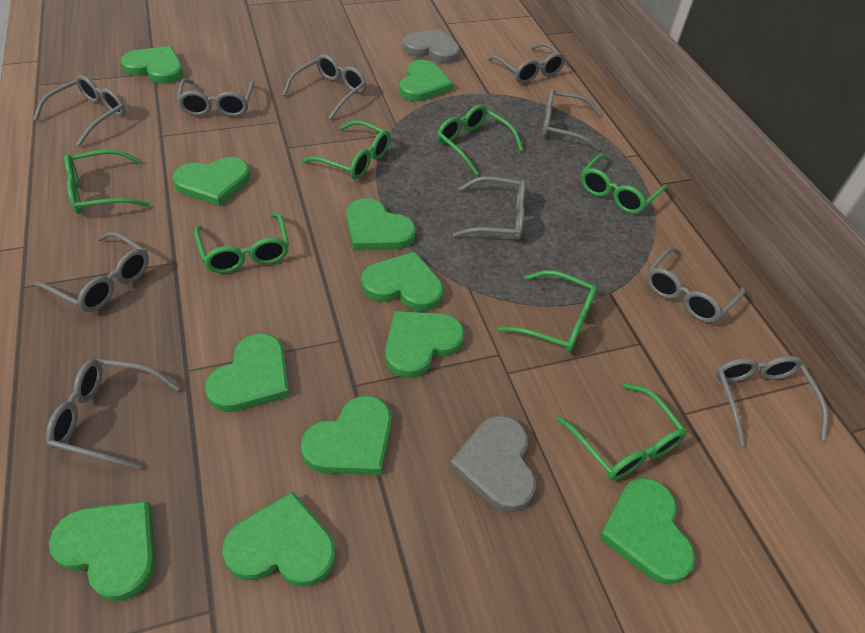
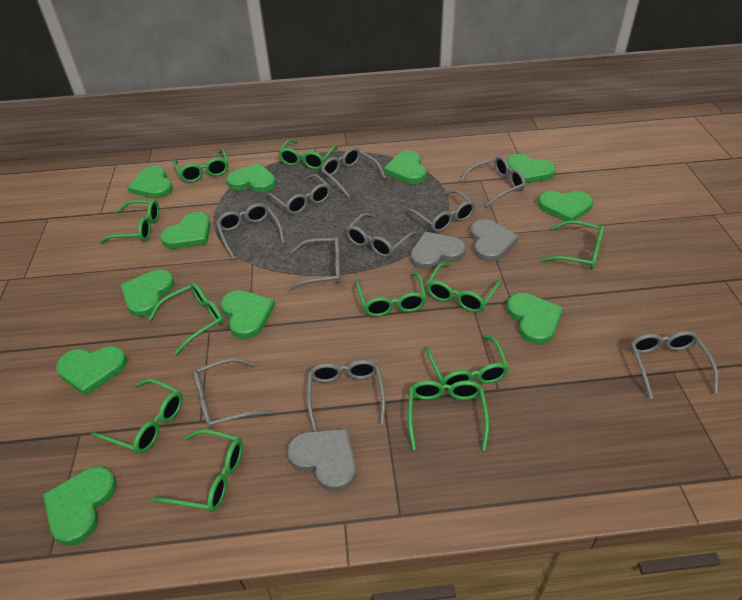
green glasses: 7 -> 11
grey heart: 2 -> 3

